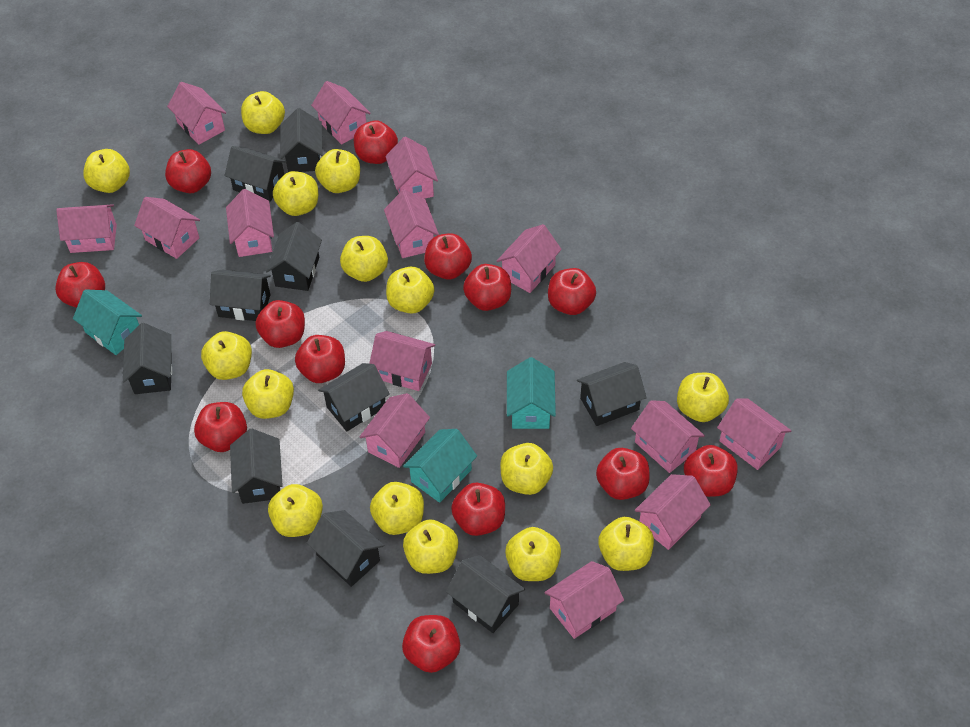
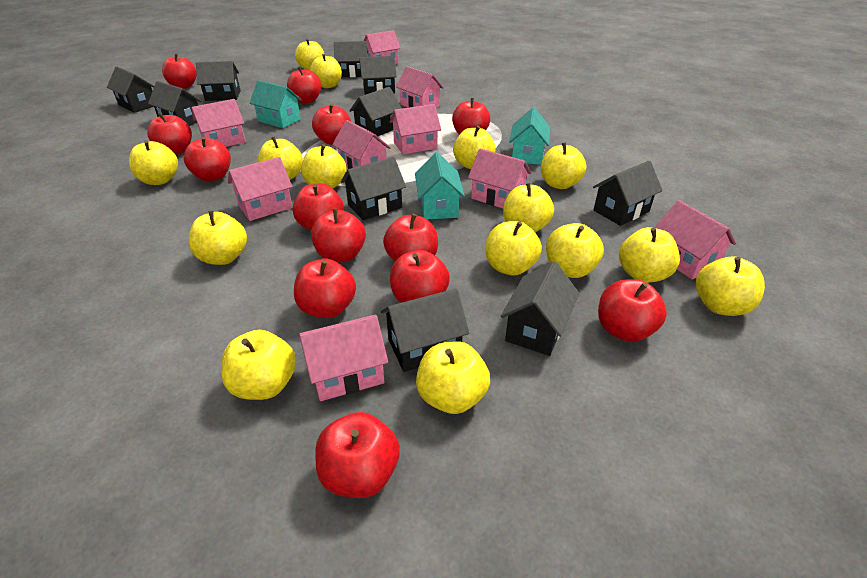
pink house: 14 -> 9

